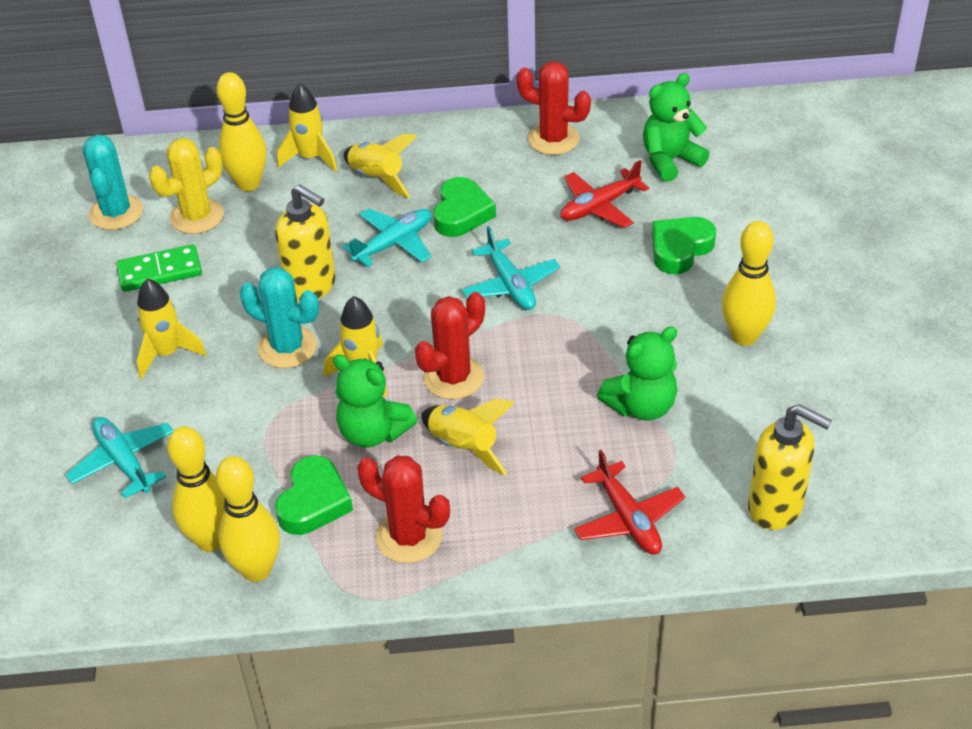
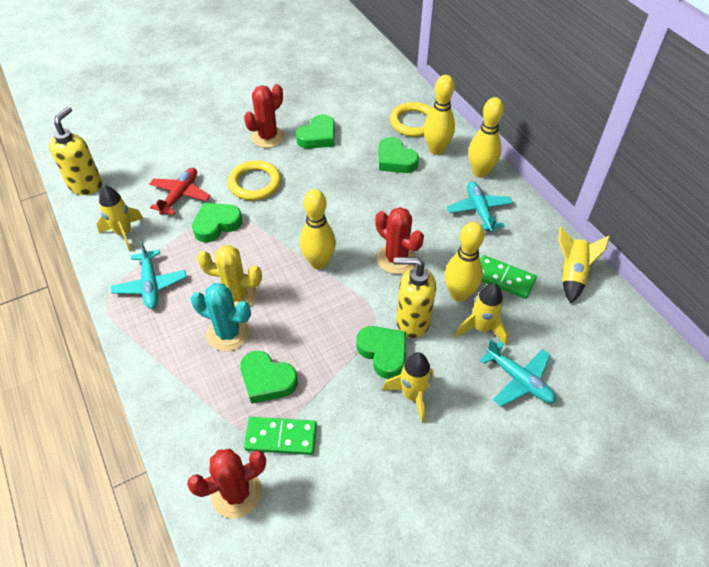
green domino: 1 -> 2
green heart: 3 -> 5
green teddy bear: 3 -> 0
red plane: 2 -> 1
turquoise cactus: 2 -> 1
yellow ring: 0 -> 2
yellow rocket: 5 -> 4

